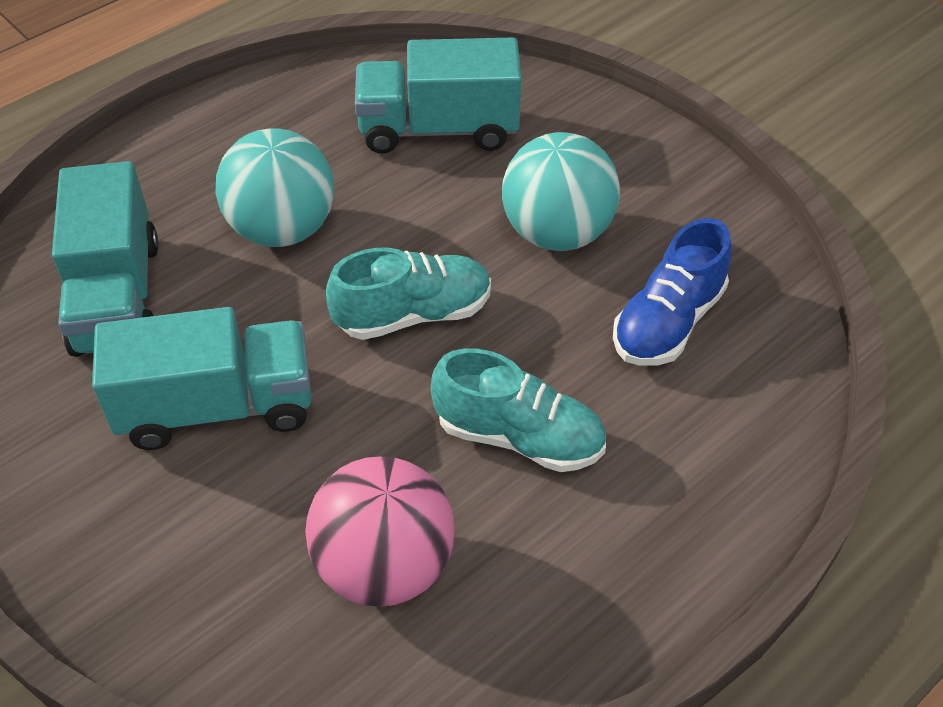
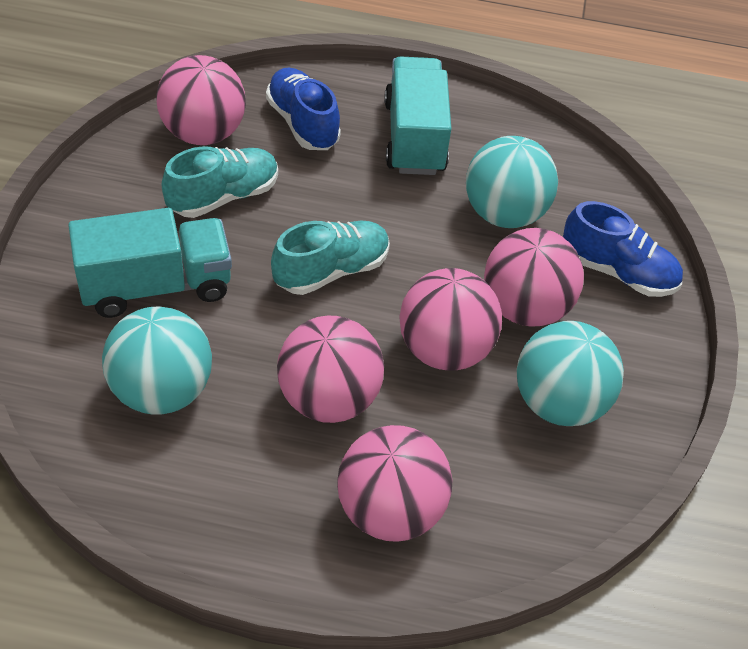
blue shoe: 1 -> 2
pink ball: 1 -> 5
turquoise ball: 2 -> 3
turquoise truck: 3 -> 2

